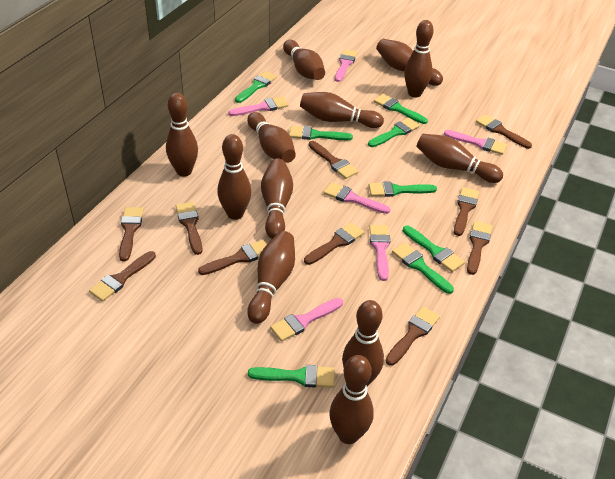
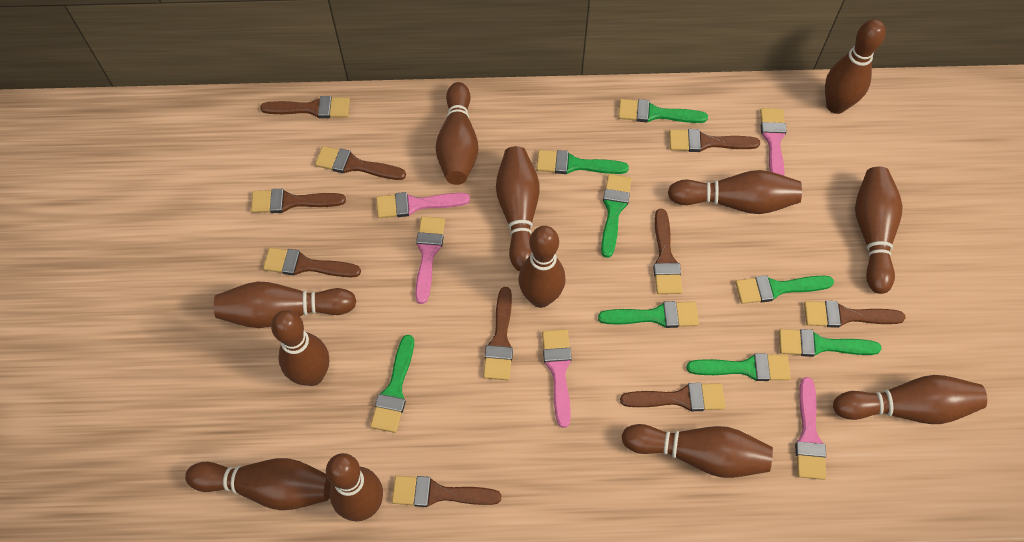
pink brush: 6 -> 5

